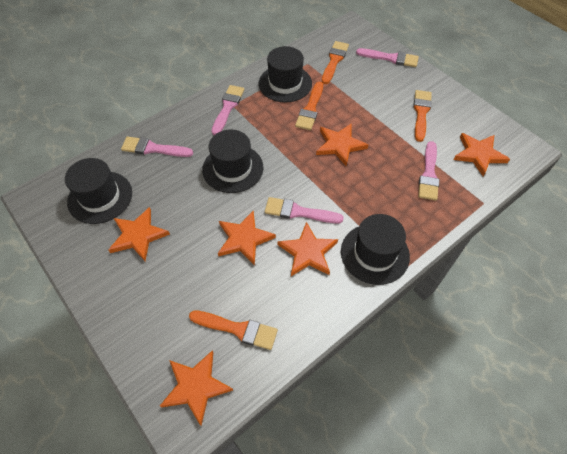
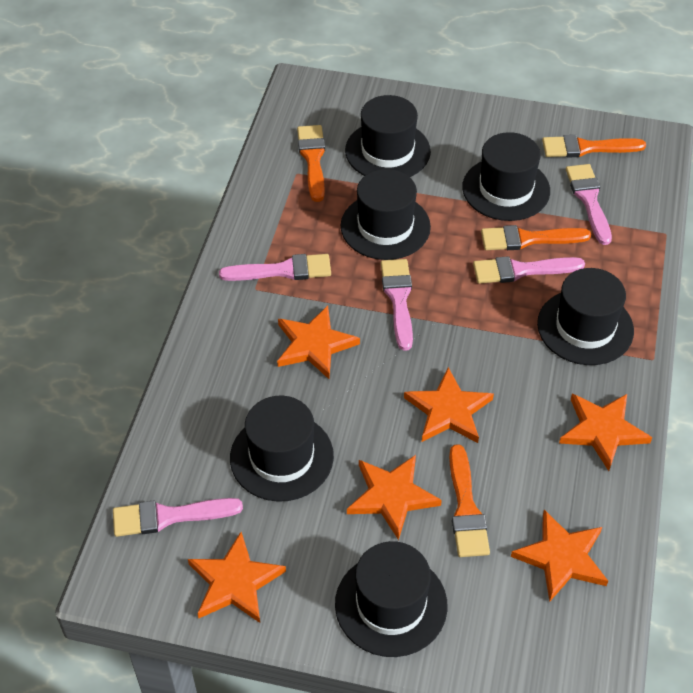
black hat: 4 -> 6

